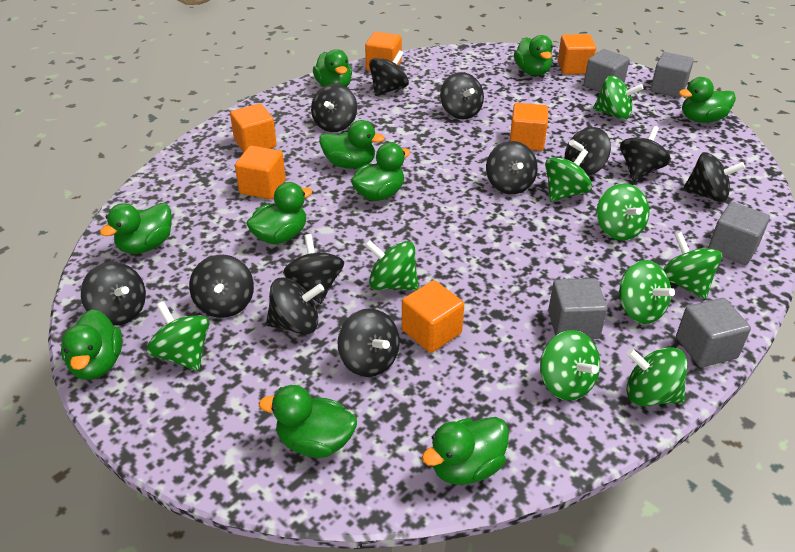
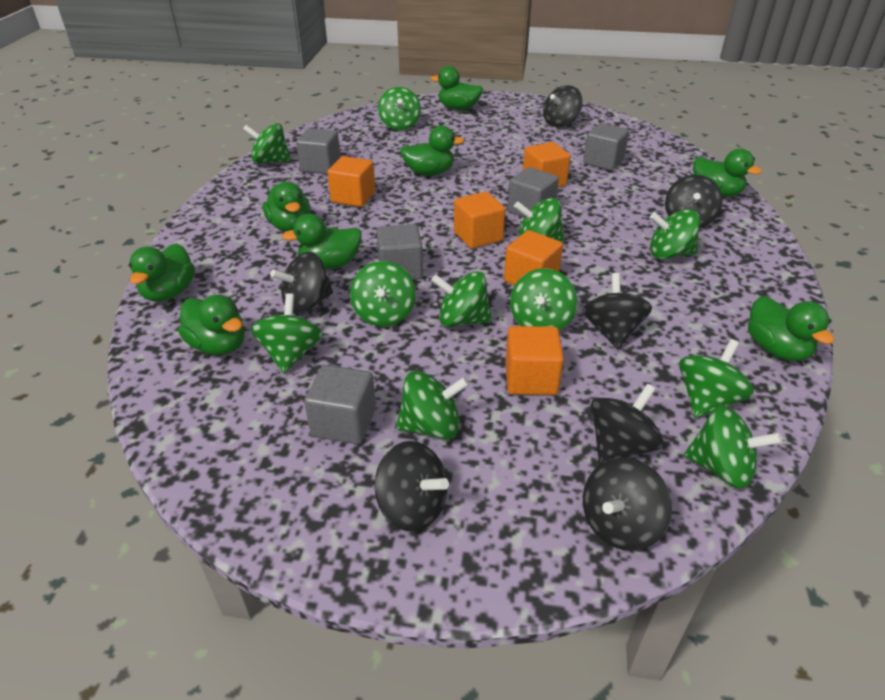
black spinning top: 12 -> 7
green duck: 10 -> 8
green spinning top: 9 -> 11
orange cube: 6 -> 5

